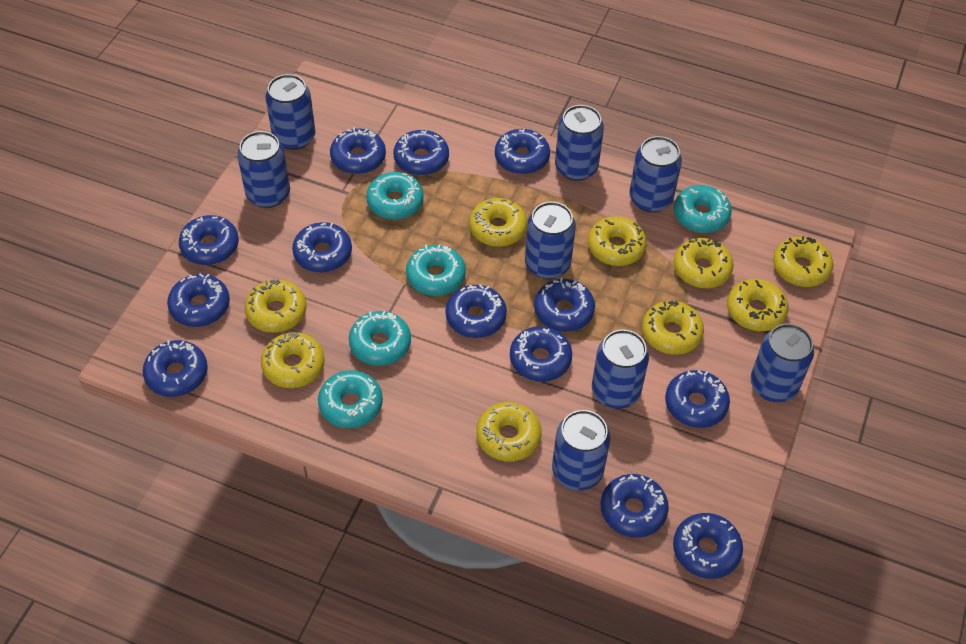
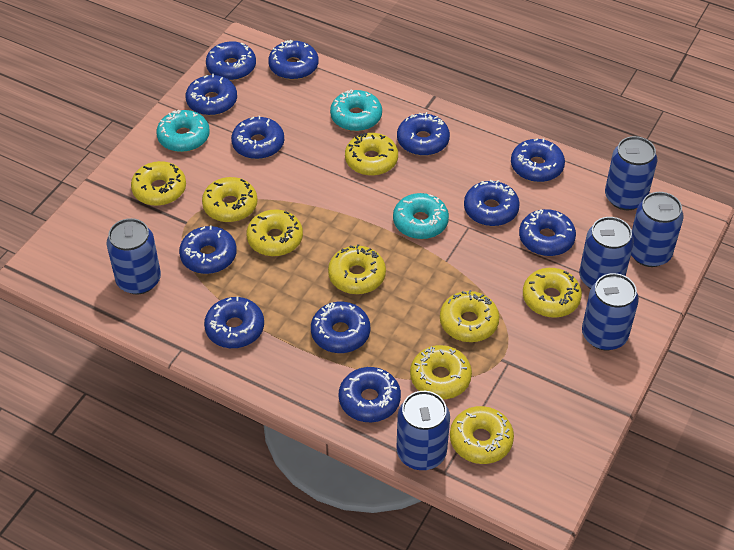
blue can: 8 -> 6
blue donut: 13 -> 12
turquoise donut: 5 -> 3

